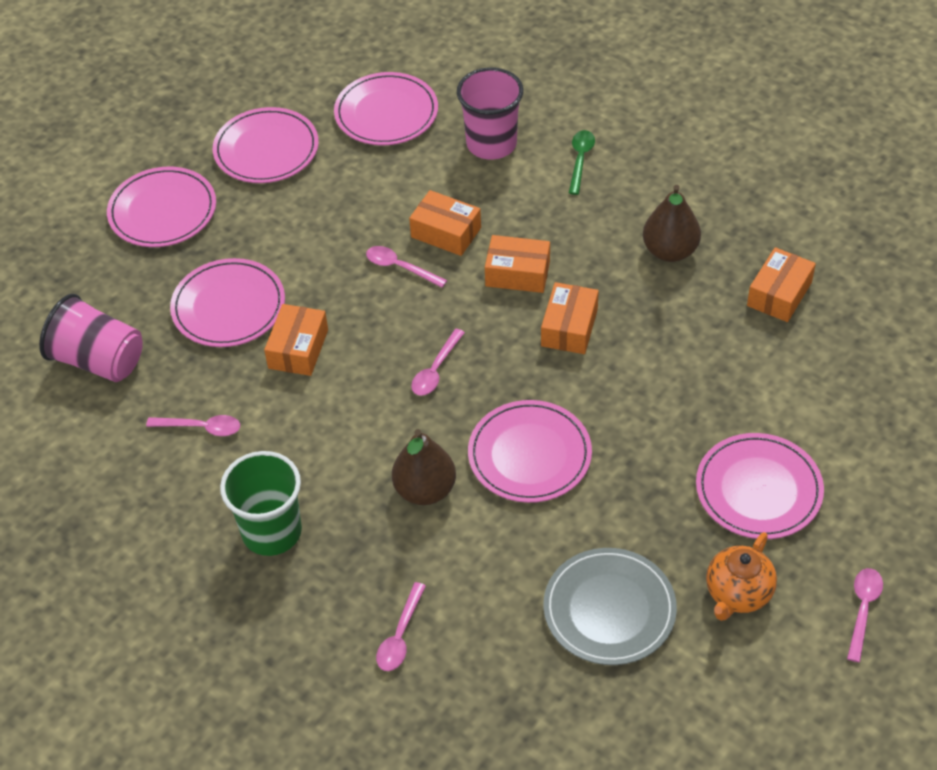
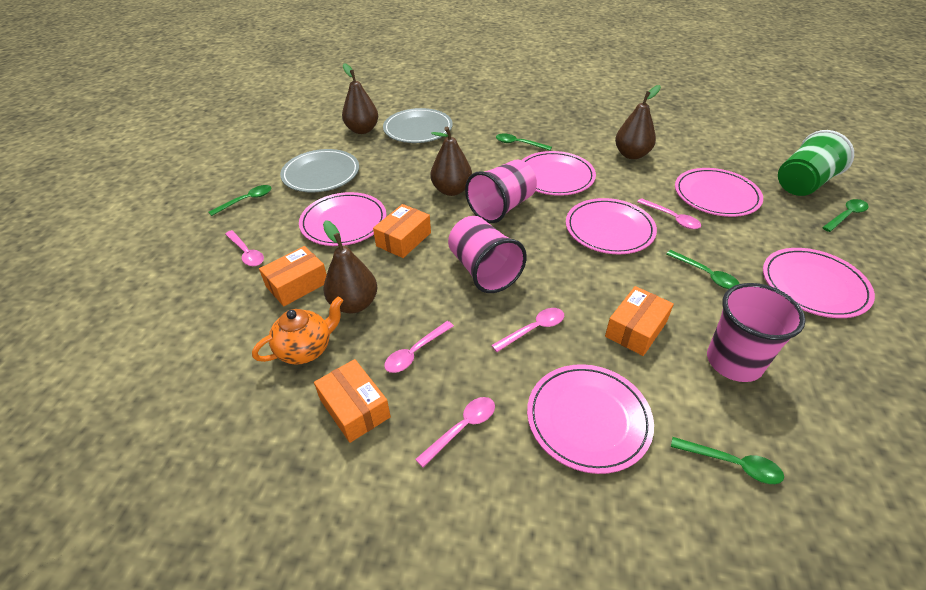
brown pear: 2 -> 4
green spoon: 1 -> 5
grey plate: 1 -> 2
orange box: 5 -> 4
pink cup: 2 -> 3

